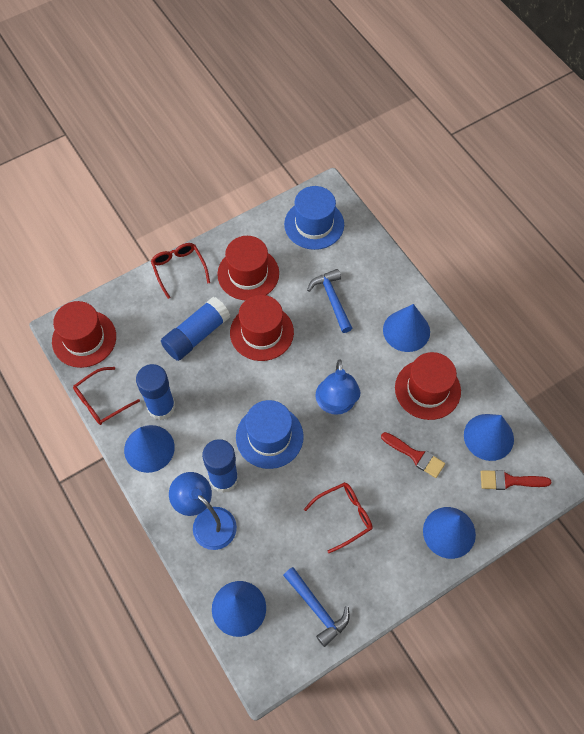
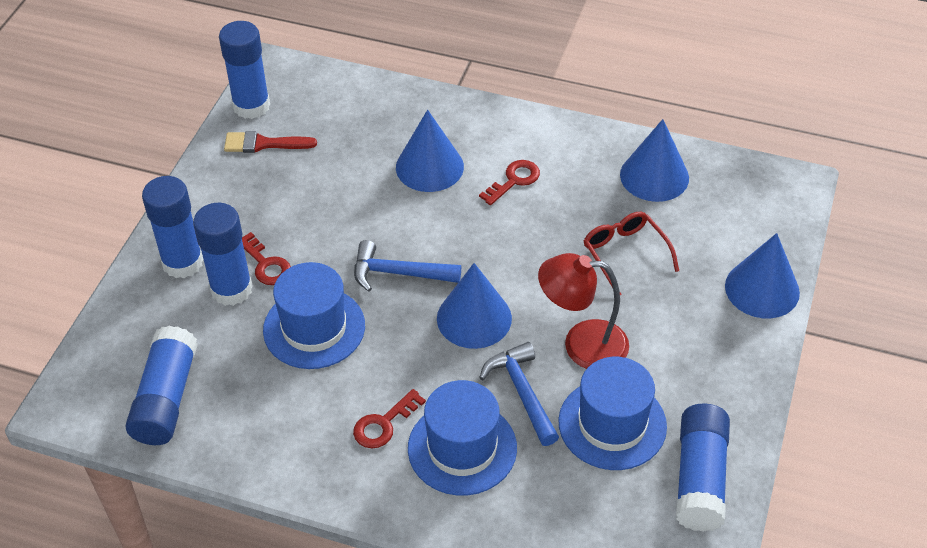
blue cone: 5 -> 4
blue glue stick: 3 -> 5
blue hat: 2 -> 3
blue lamp: 2 -> 0
red brush: 2 -> 1
red glasses: 3 -> 1
red hat: 4 -> 0
red key: 0 -> 3
red lamp: 0 -> 1

